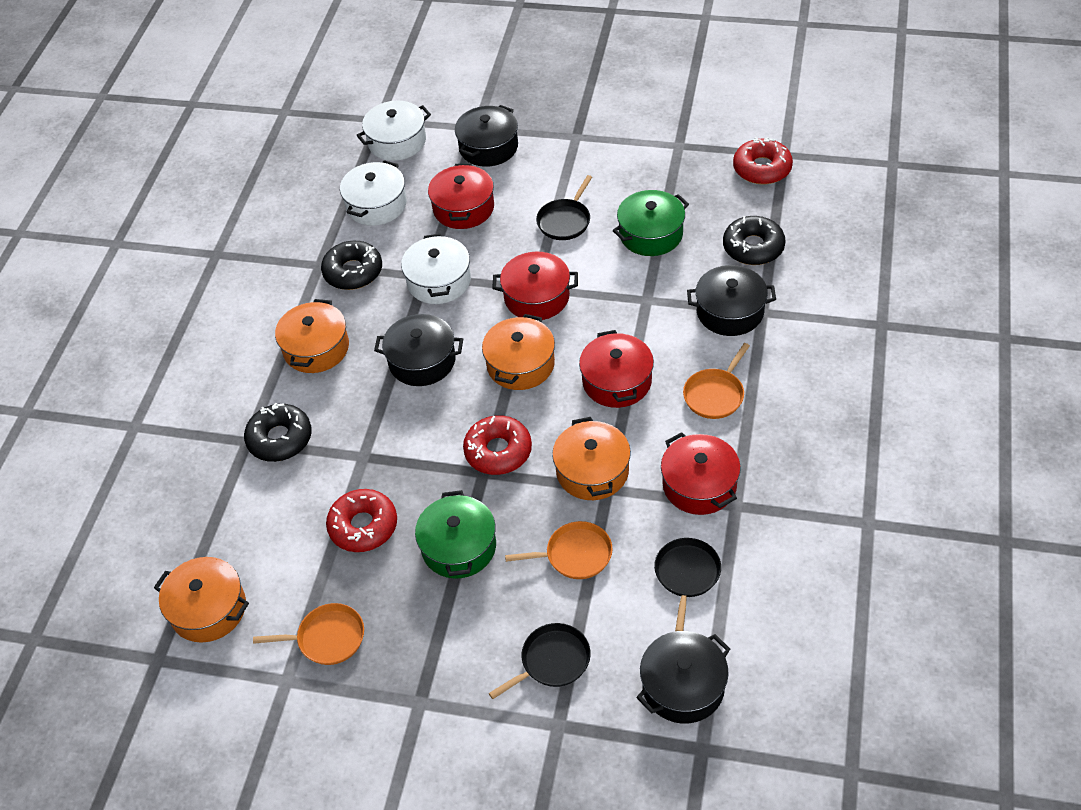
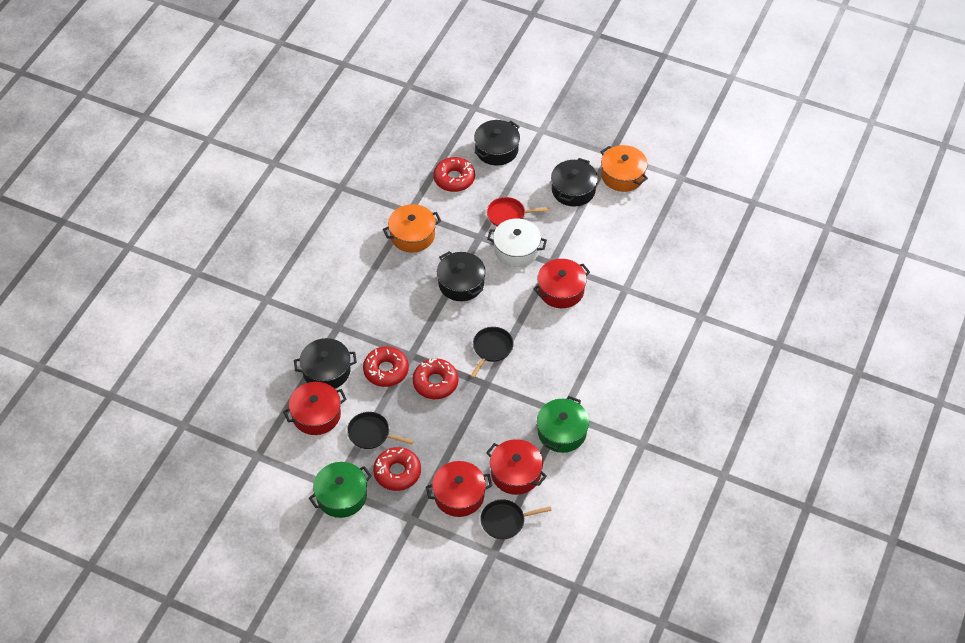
black donut: 3 -> 0
orange pan: 3 -> 0
orange pot: 4 -> 2
red donut: 3 -> 4
red pan: 0 -> 1
white pot: 3 -> 1

